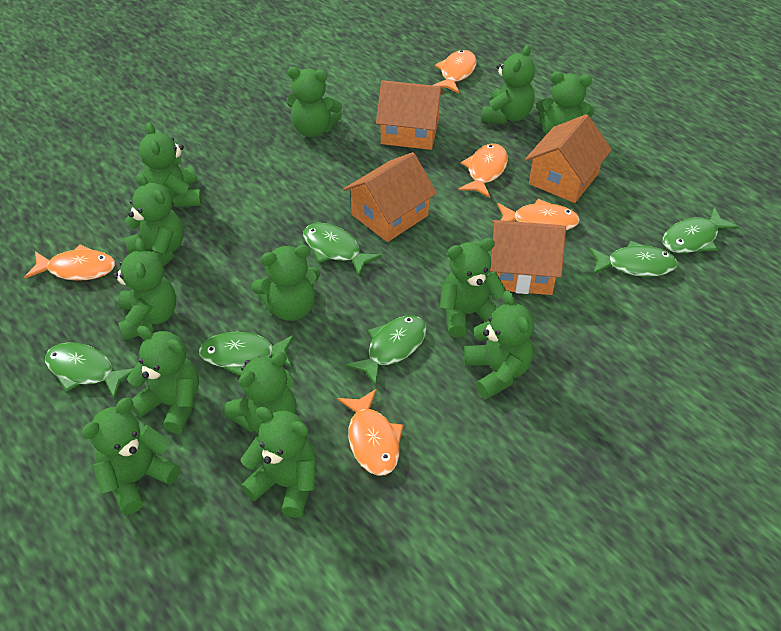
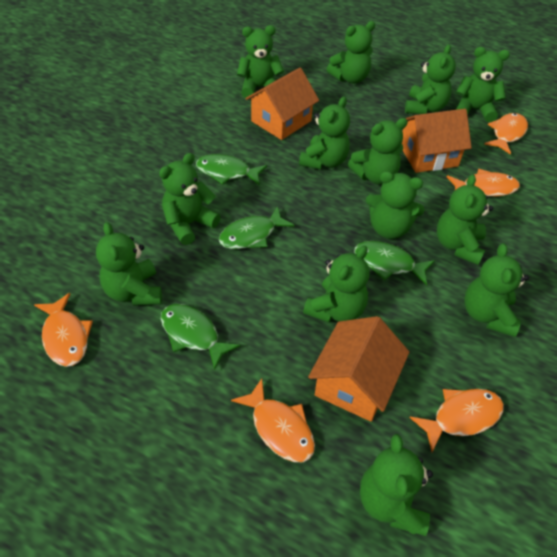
green fish: 6 -> 4
orange house: 4 -> 3

